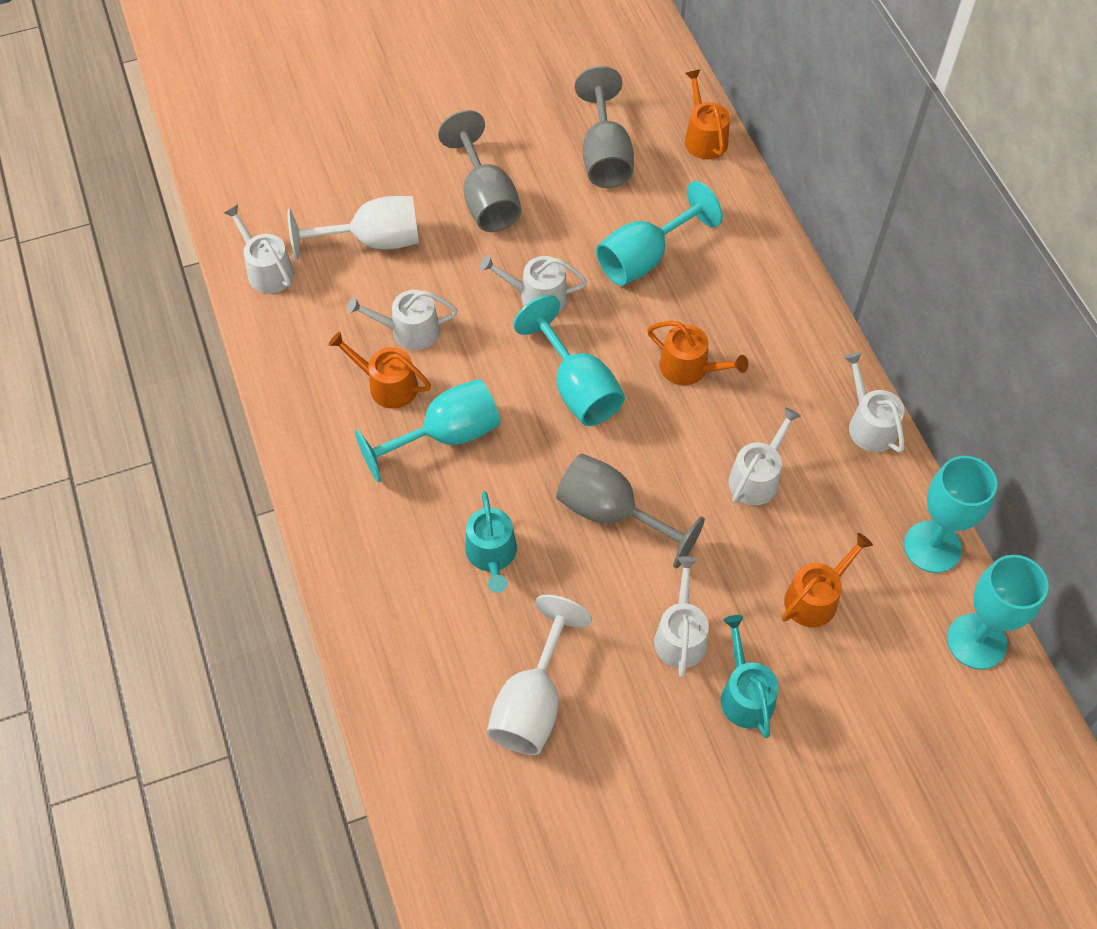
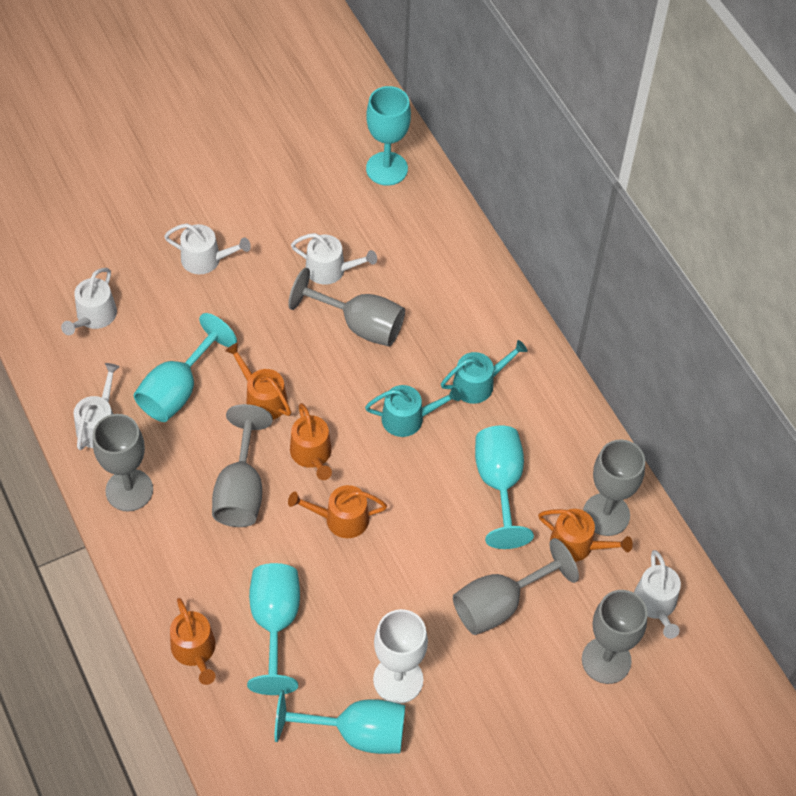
grey goblet: 3 -> 6
orange watering can: 4 -> 5
white goblet: 2 -> 1
white watering can: 6 -> 5

